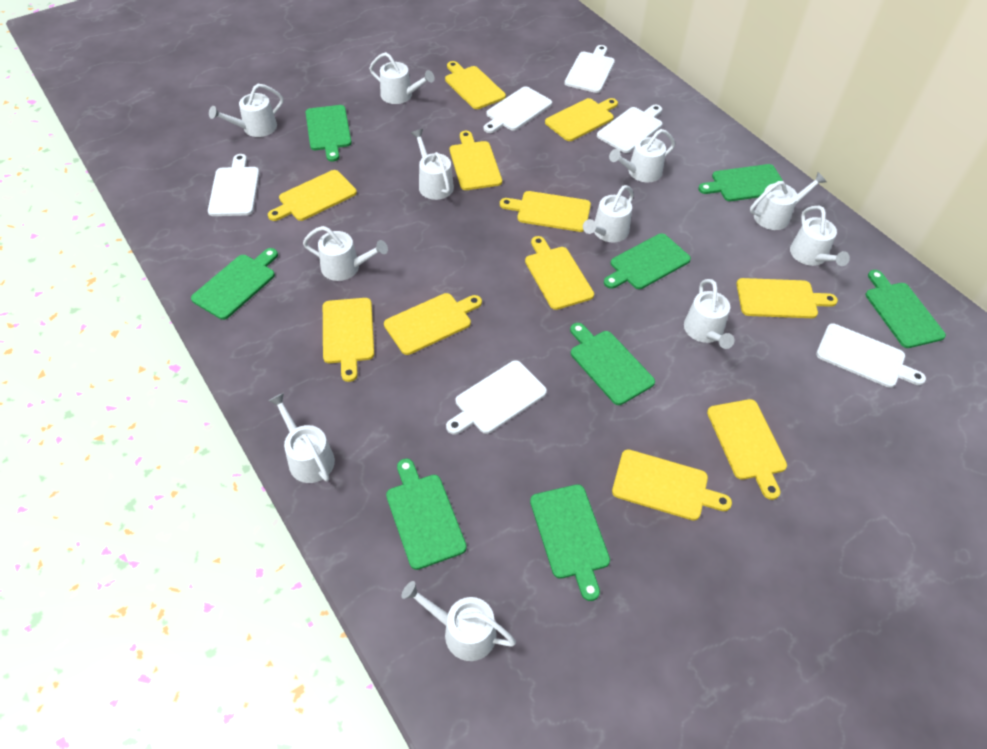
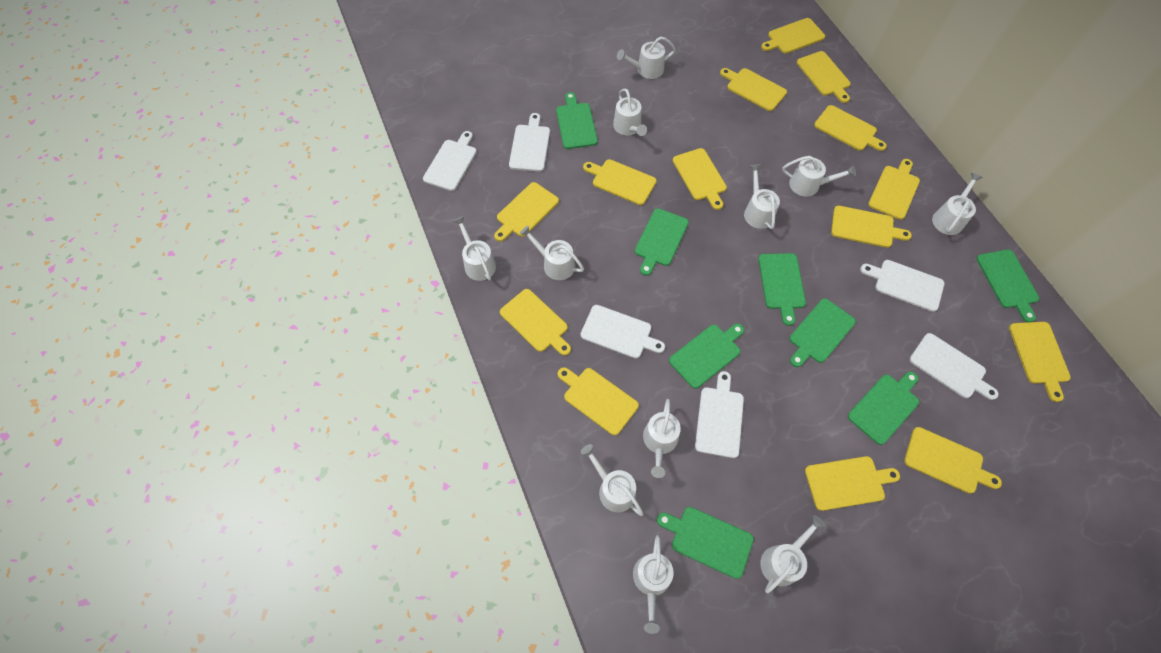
yellow cutting board: 11 -> 14

